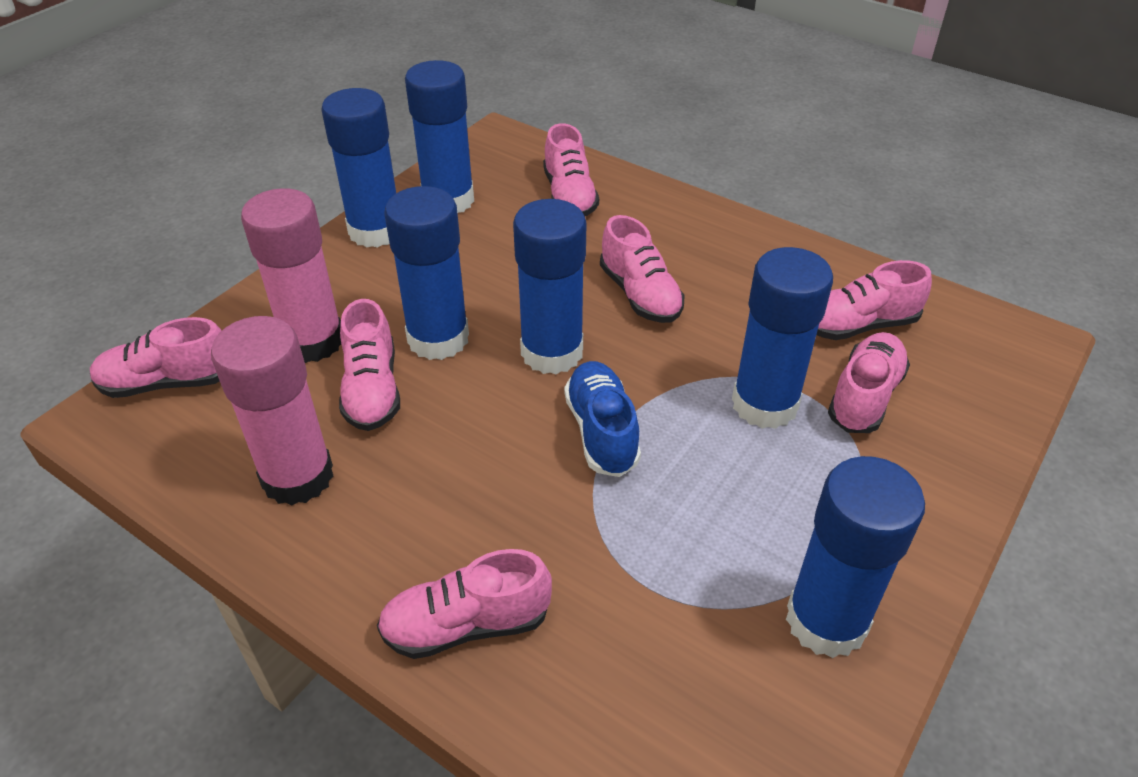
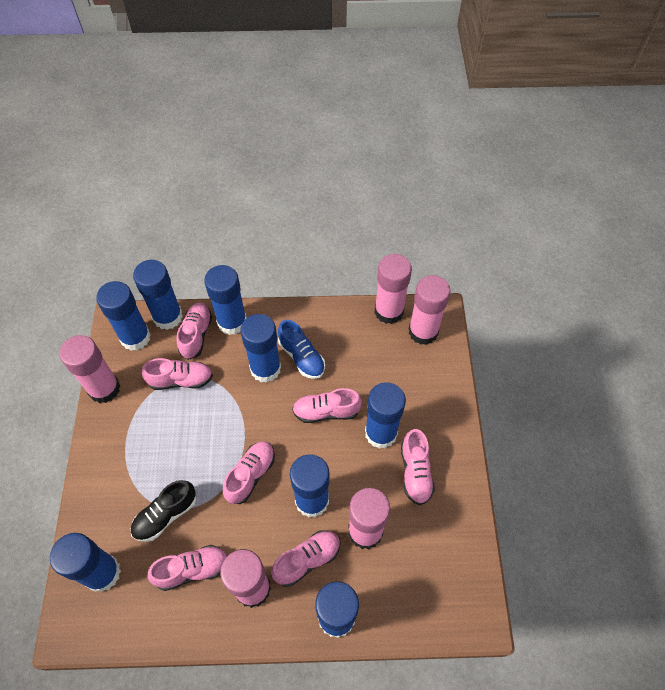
black shoe: 0 -> 1
blue glue stick: 6 -> 8
pink glue stick: 2 -> 5

